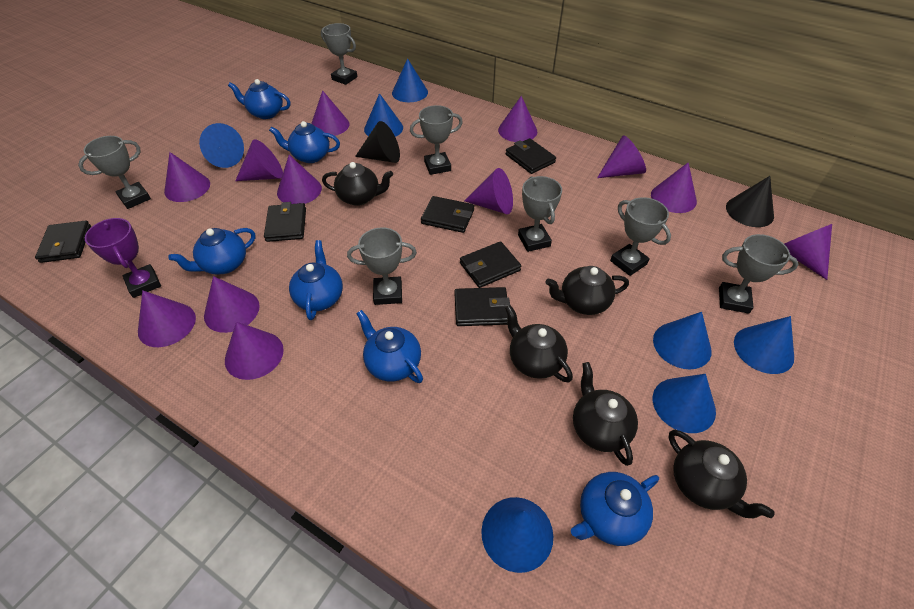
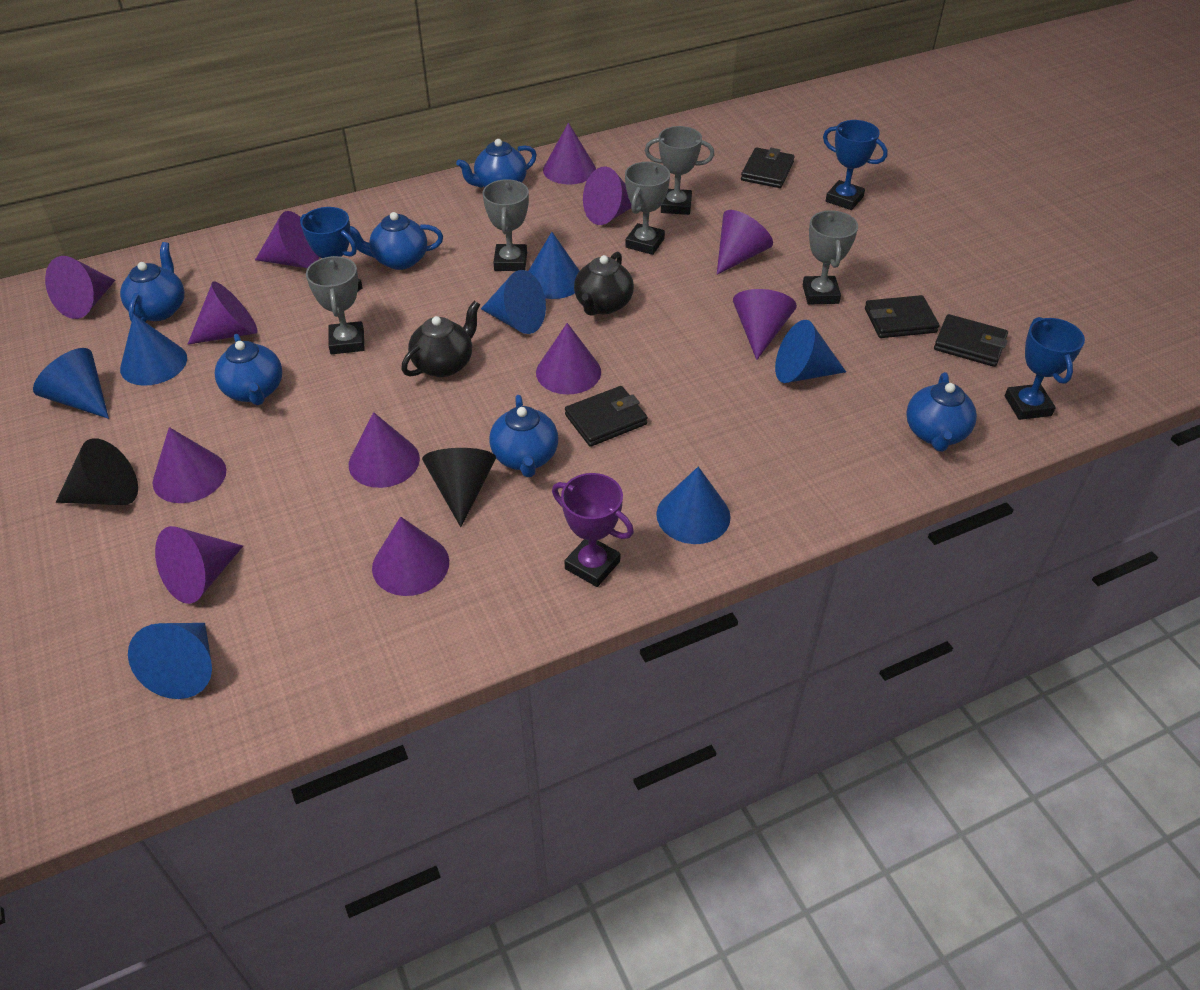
black teapot: 5 -> 2
black wallet: 6 -> 4
blue trophy: 0 -> 3
grey trophy: 7 -> 5

